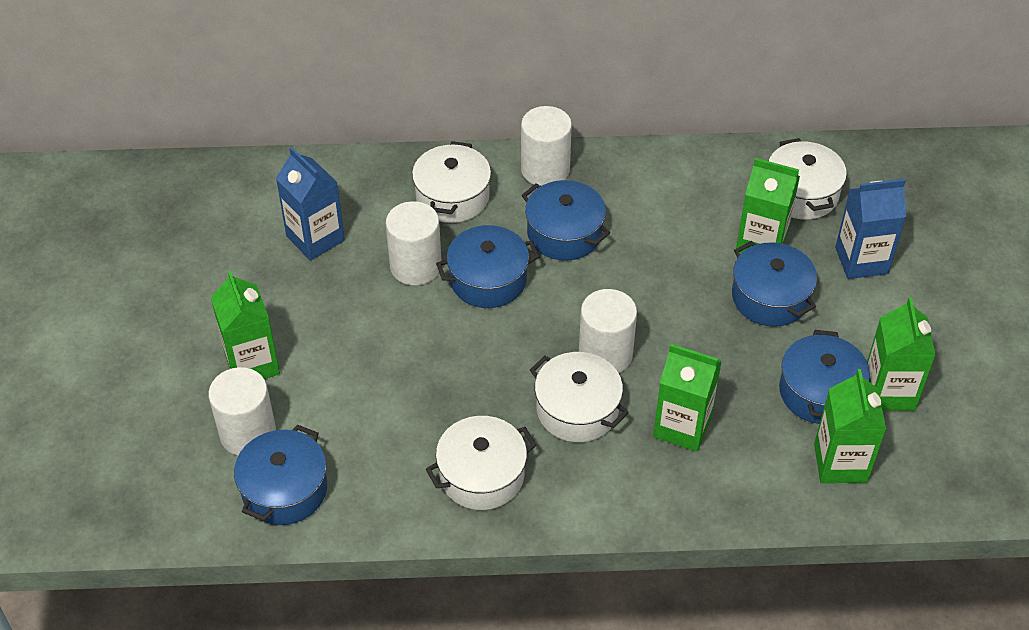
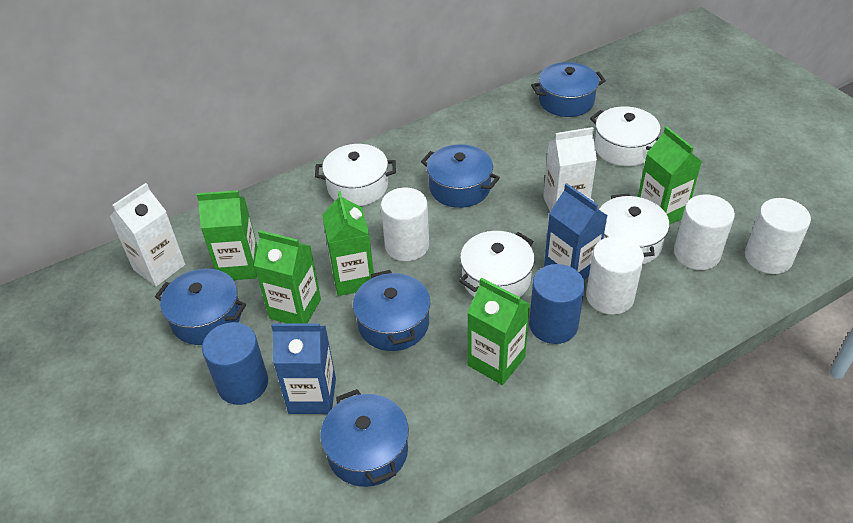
blue cylinder: 0 -> 2
white carton: 0 -> 2

